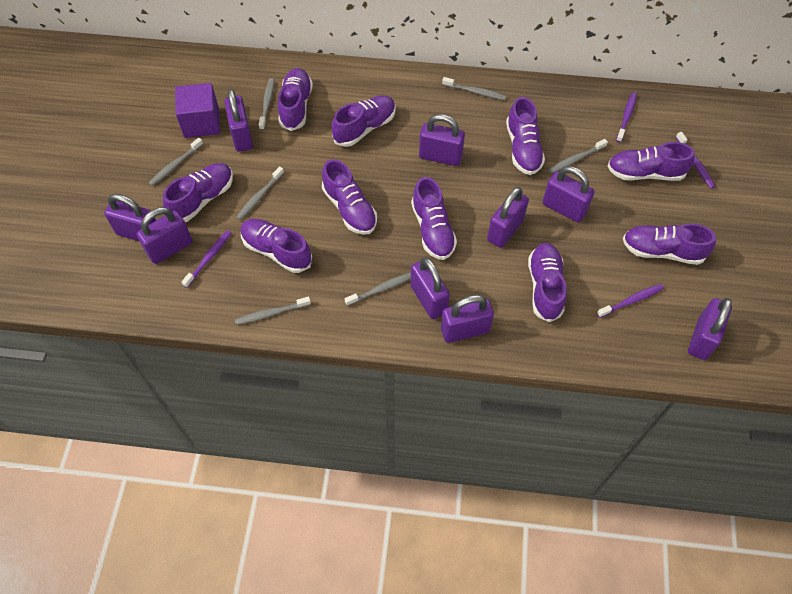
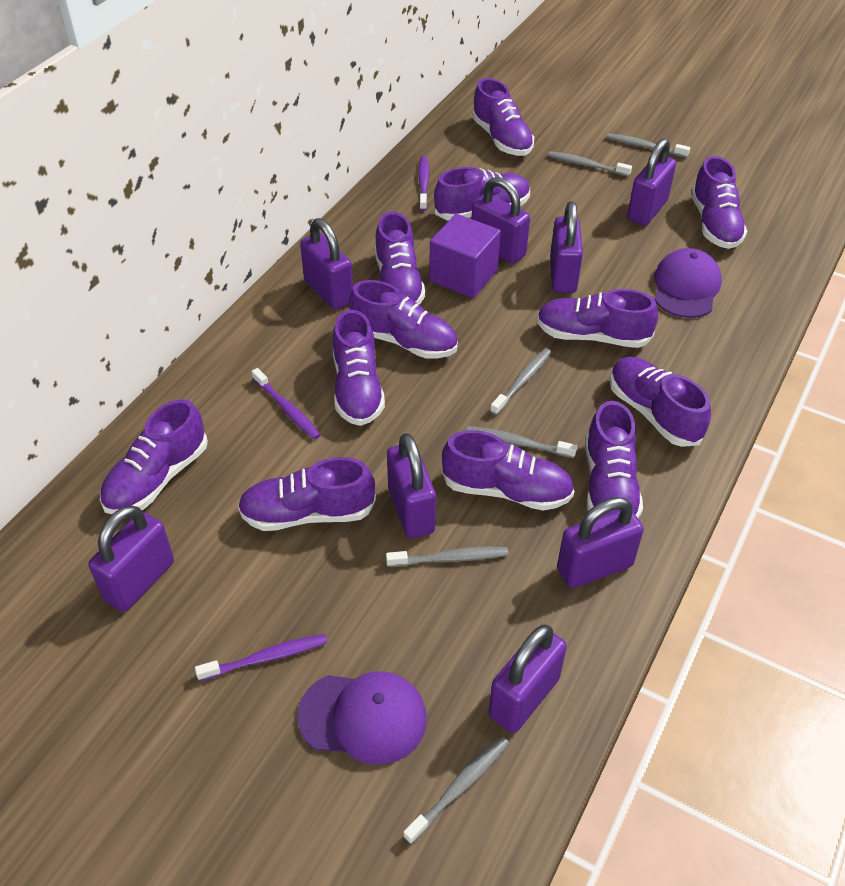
grey toothbrush: 7 -> 6
purple cap: 0 -> 2
purple padlock: 9 -> 8
purple shoe: 10 -> 12
purple toothbrush: 4 -> 3

